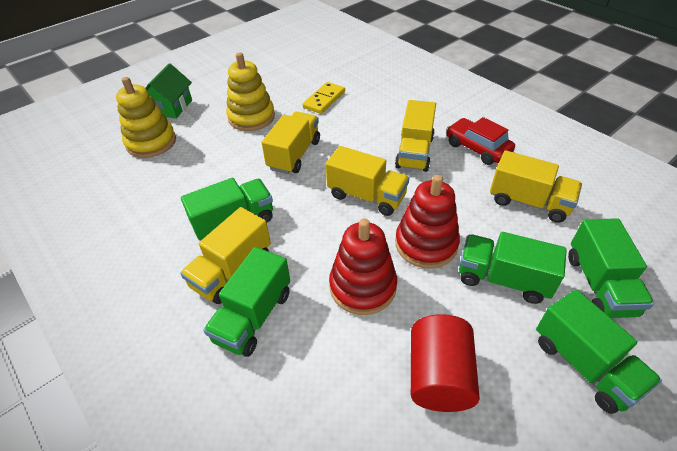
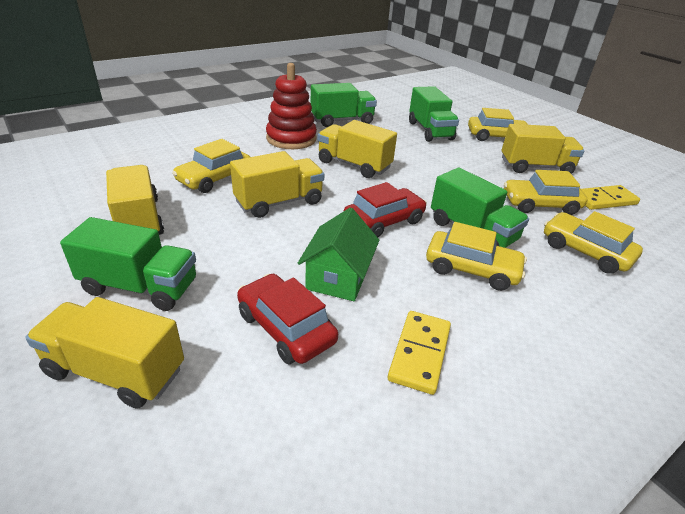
green truck: 5 -> 4
red car: 1 -> 2
red cylinder: 1 -> 0
red stacking toy: 2 -> 1
yellow car: 0 -> 5
yellow domino: 1 -> 2
yellow stacking toy: 2 -> 0

